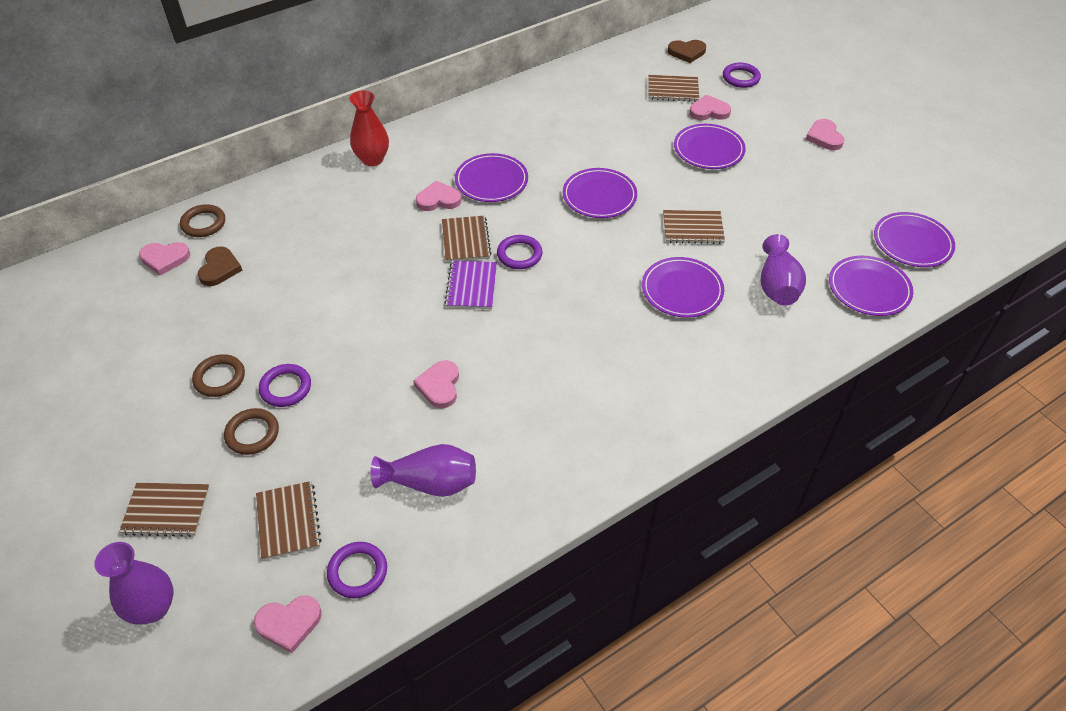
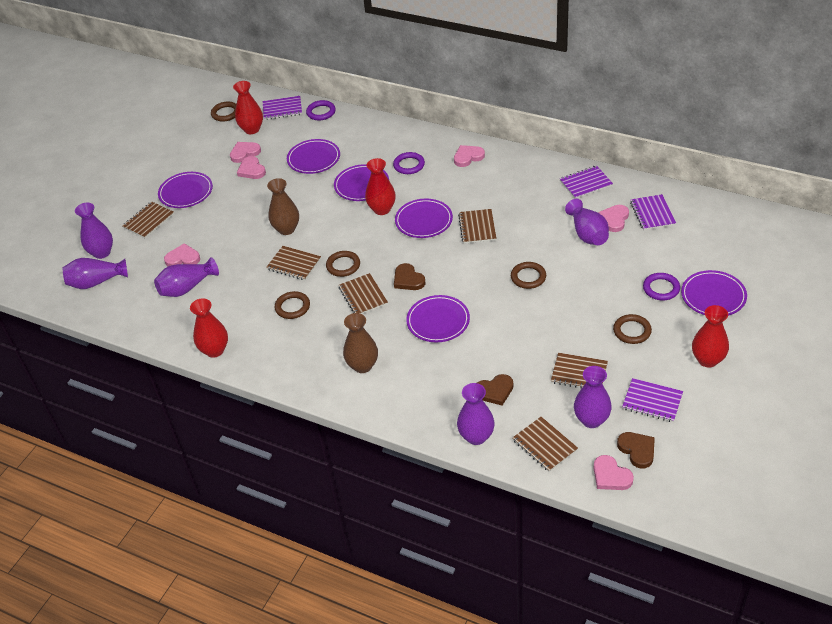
brown heart: 2 -> 3
brown notebook: 5 -> 6
brown ring: 3 -> 5
brown vase: 0 -> 2
purple notebook: 1 -> 4
purple ring: 4 -> 3
purple vase: 3 -> 6
red vase: 1 -> 4

